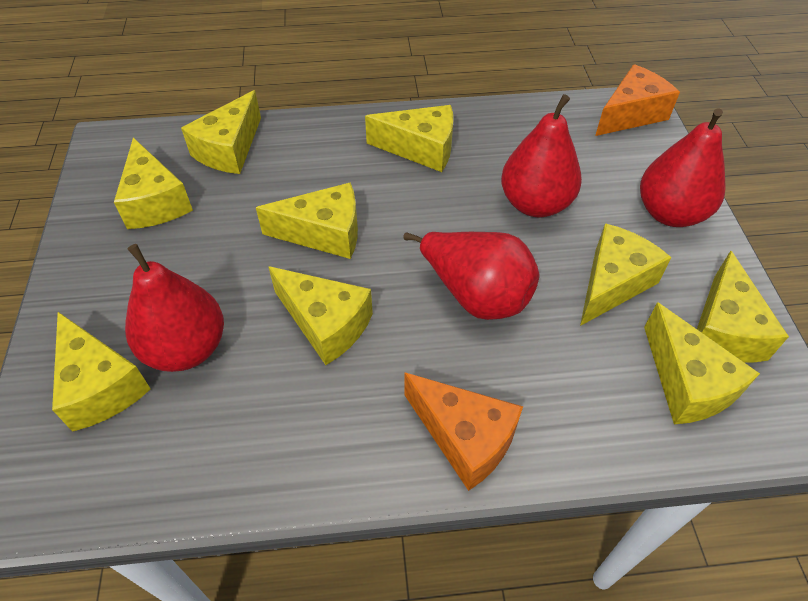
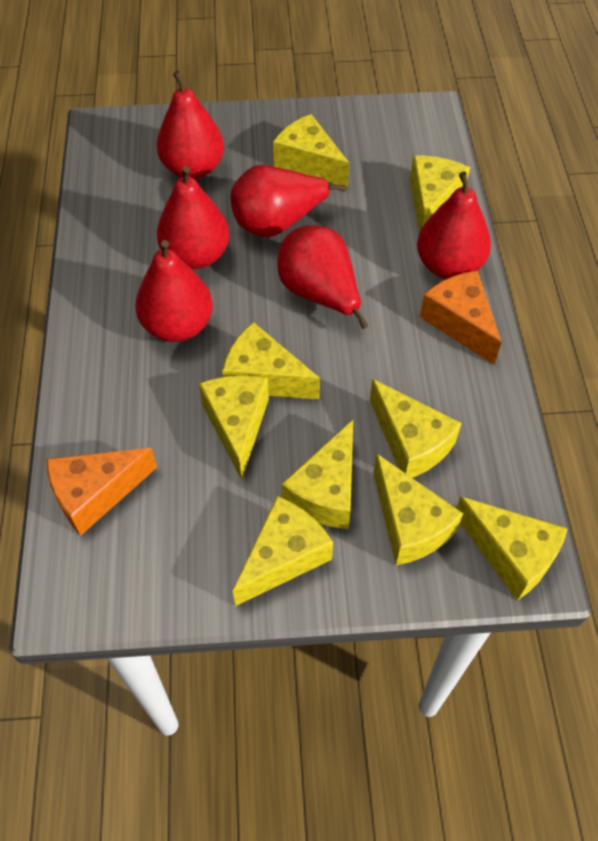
red pear: 4 -> 6

